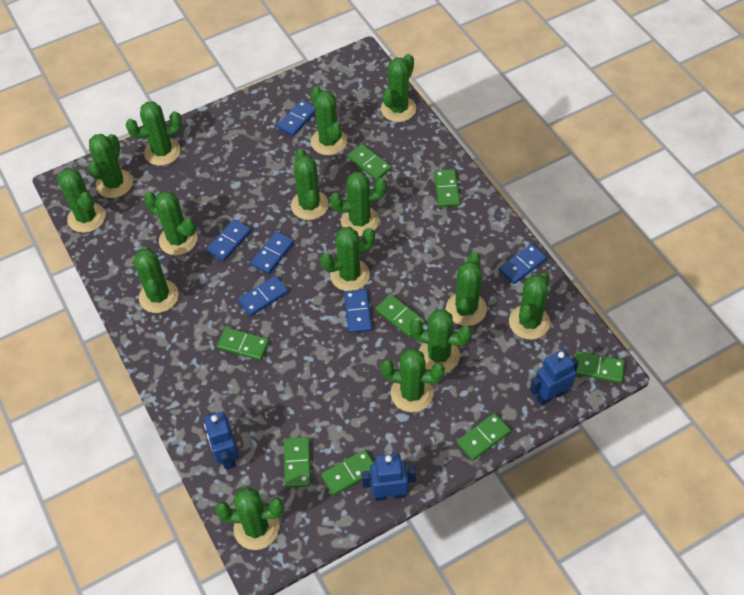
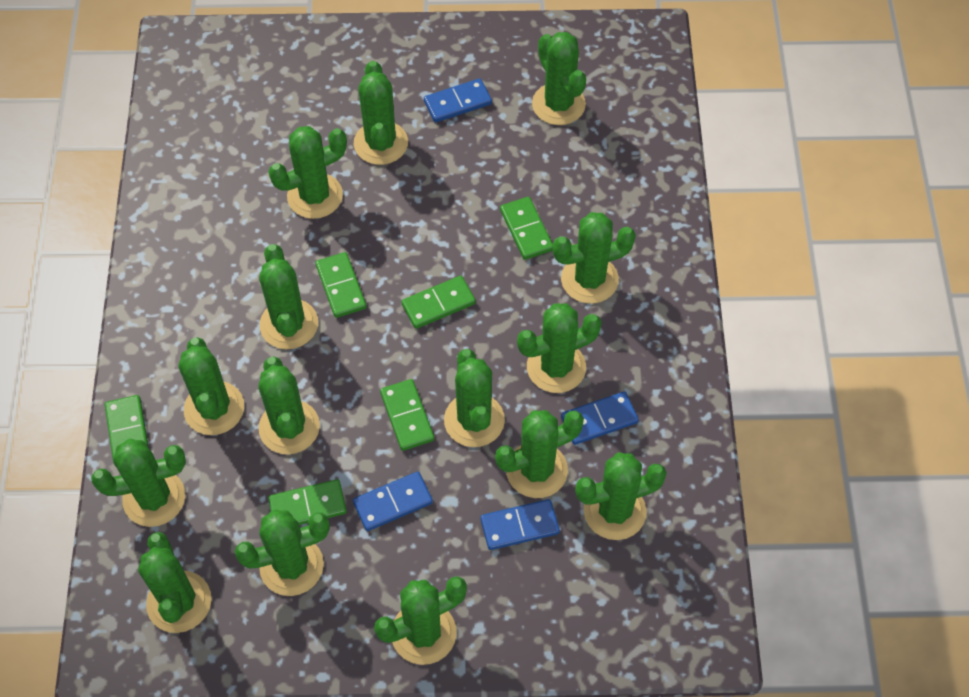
blue domino: 6 -> 4
blue robot: 3 -> 0
green domino: 8 -> 6

